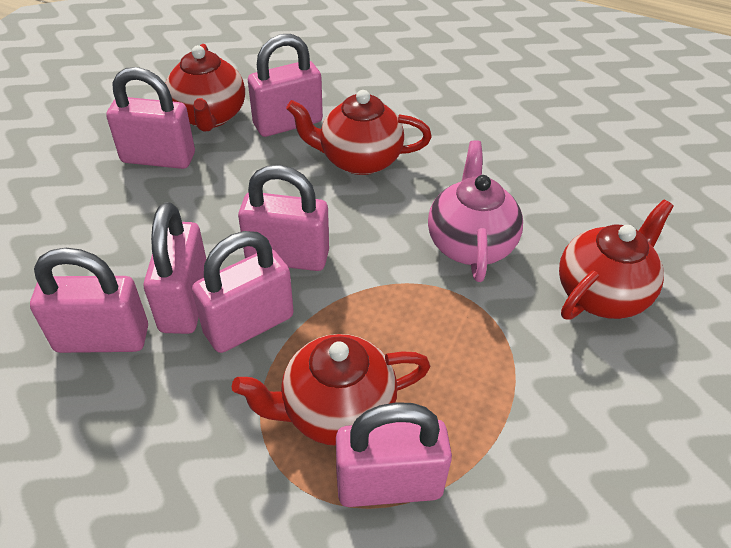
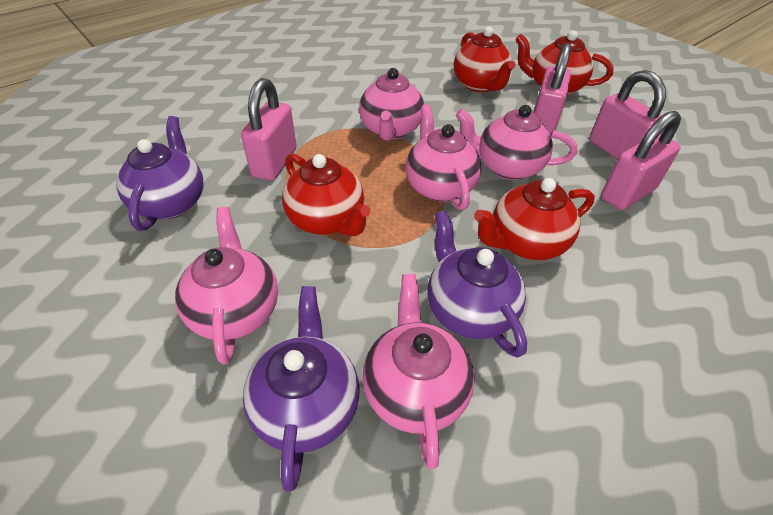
pink padlock: 7 -> 4
pink teapot: 1 -> 5
purple teapot: 0 -> 3

